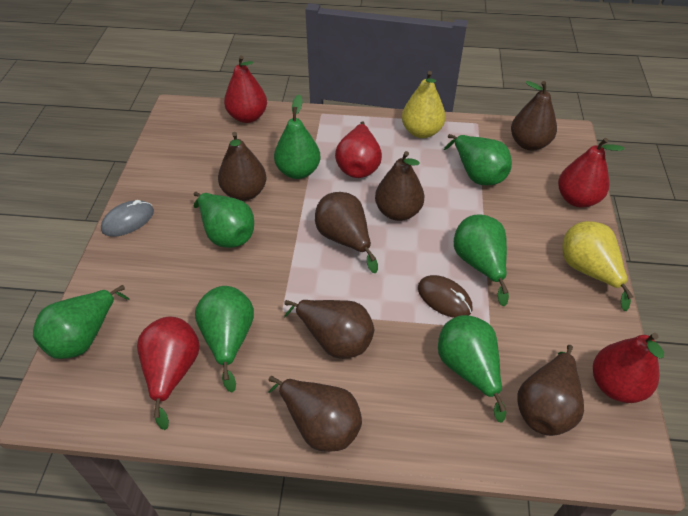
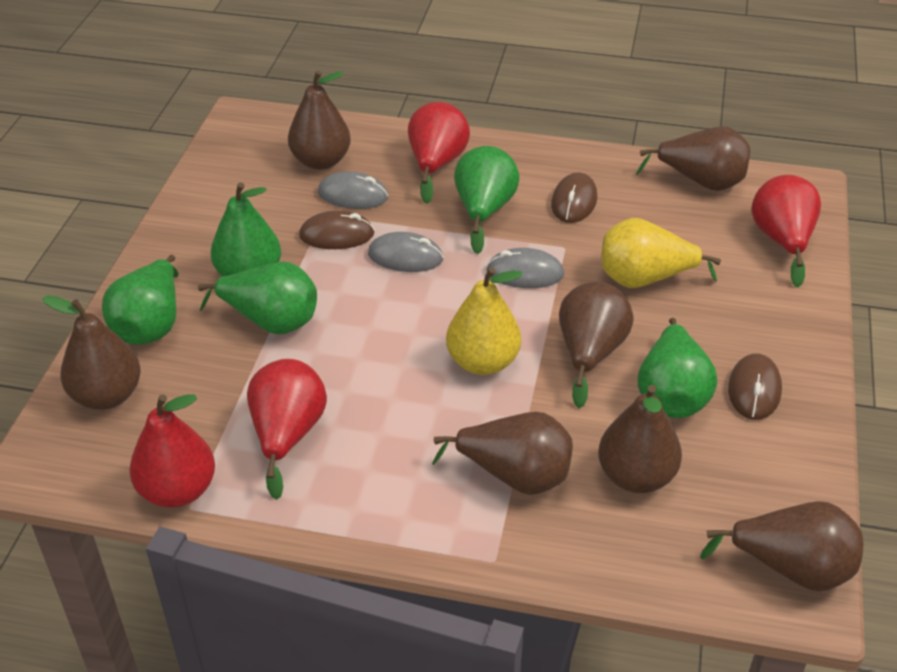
brown mouse: 1 -> 3
green pear: 7 -> 5
grey mouse: 1 -> 3
red pear: 5 -> 4

